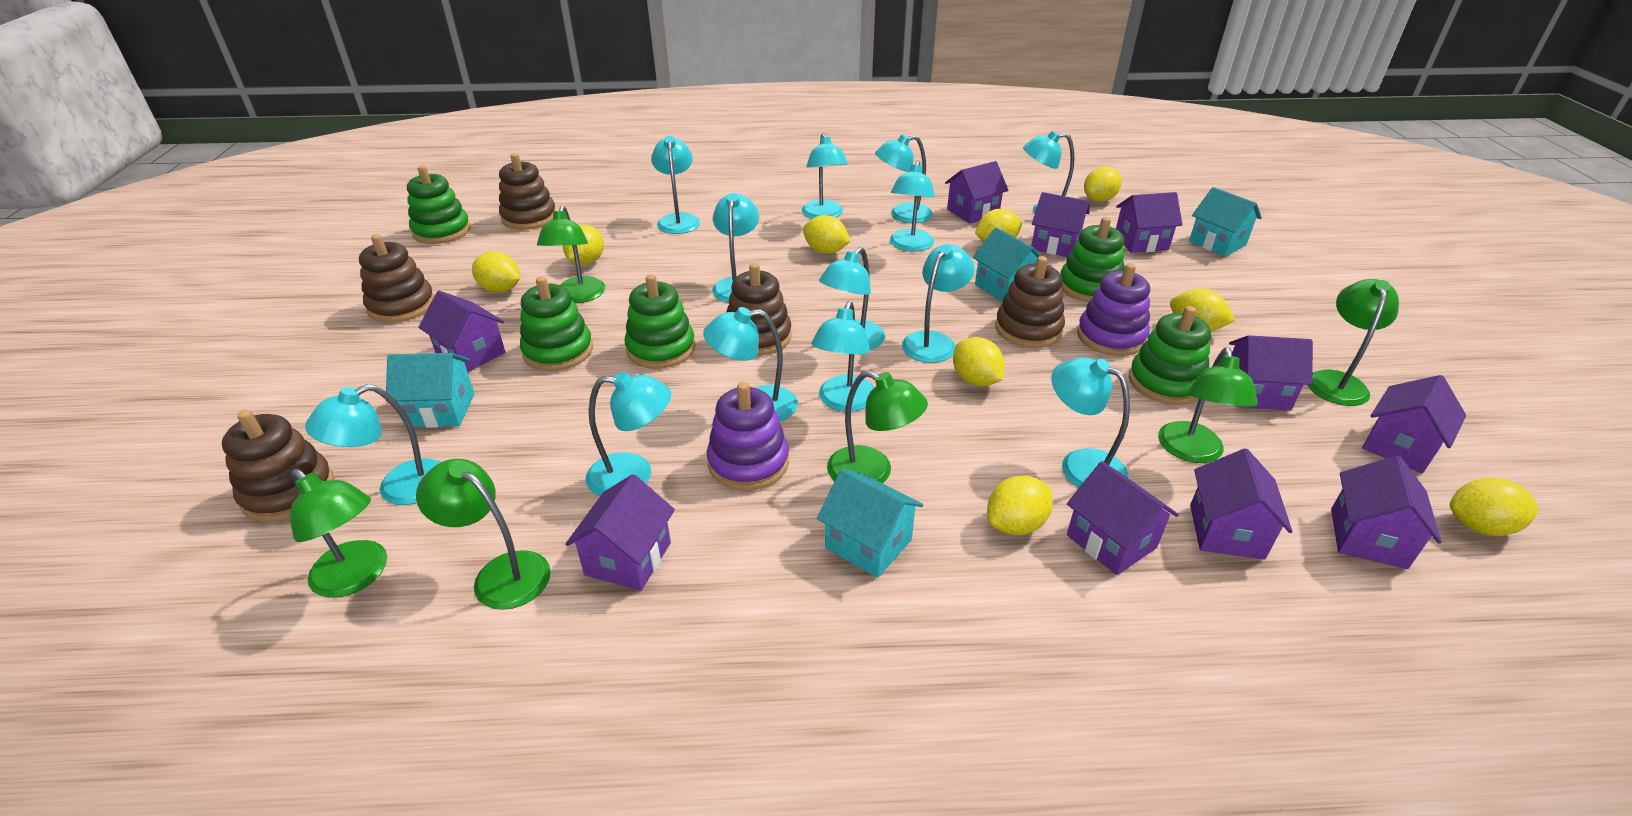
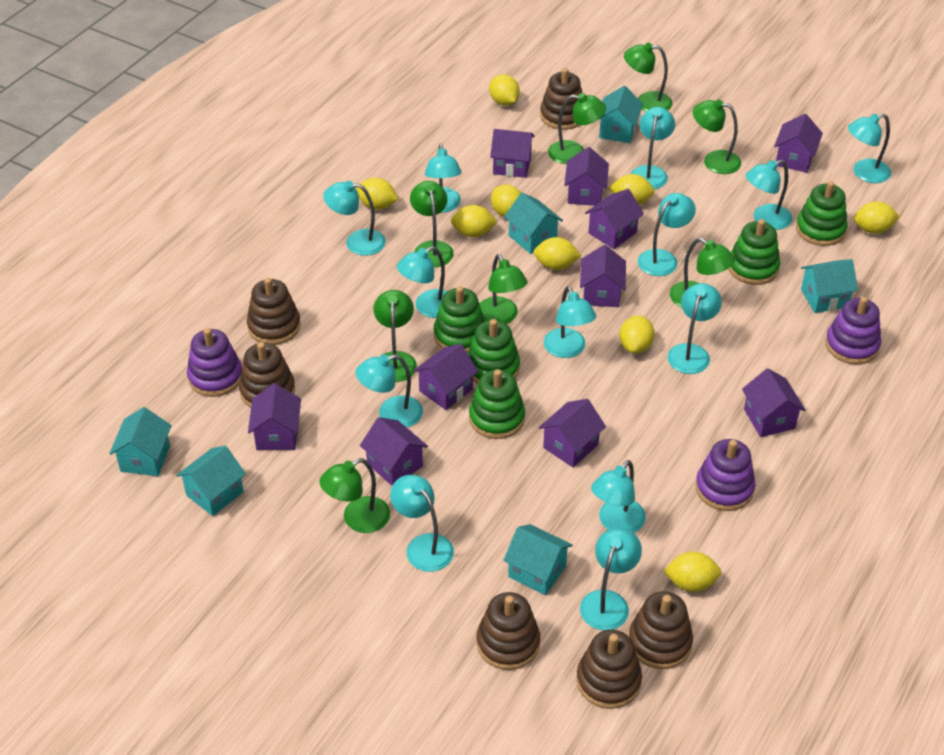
brown stacking toy: 5 -> 6
green lamp: 6 -> 8
purple stacking toy: 2 -> 3
turquoise house: 4 -> 6

